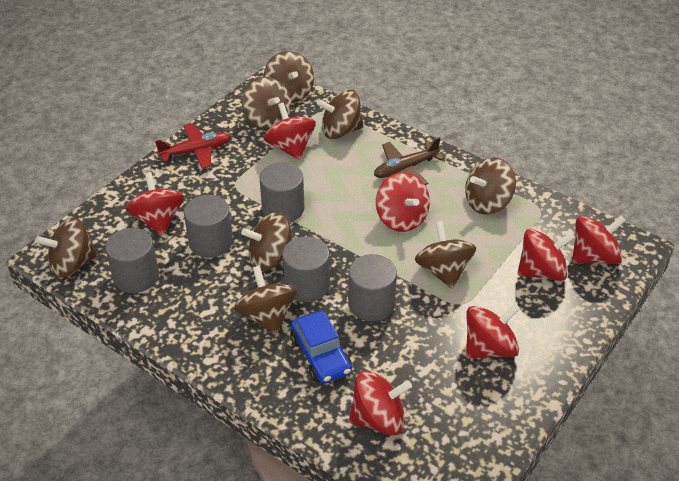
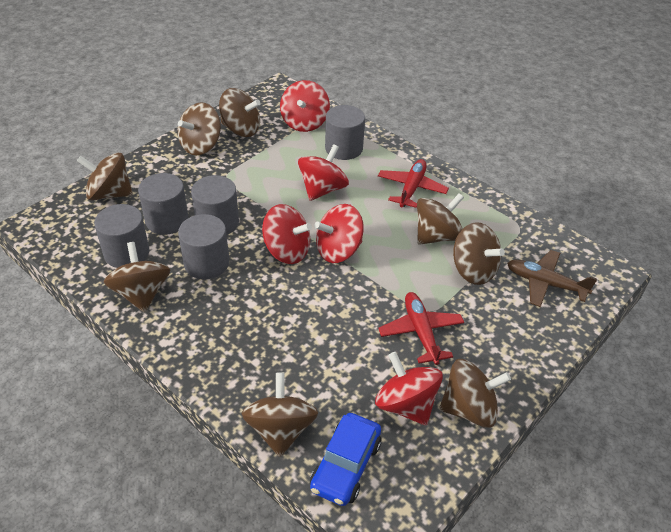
red plane: 1 -> 2
red spinning top: 7 -> 5

